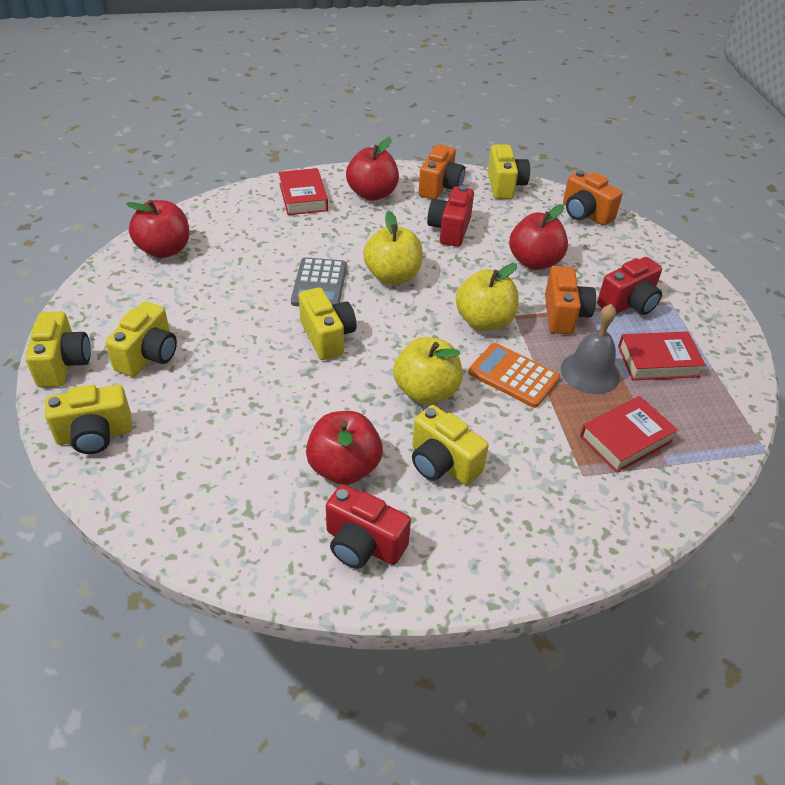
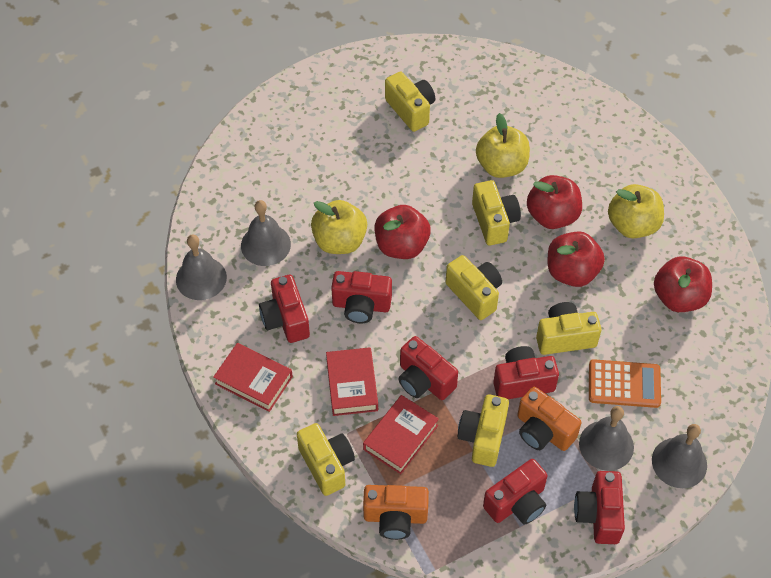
grey bell: 1 -> 4
grey calculator: 1 -> 0
orange camera: 3 -> 2
red camera: 3 -> 6

